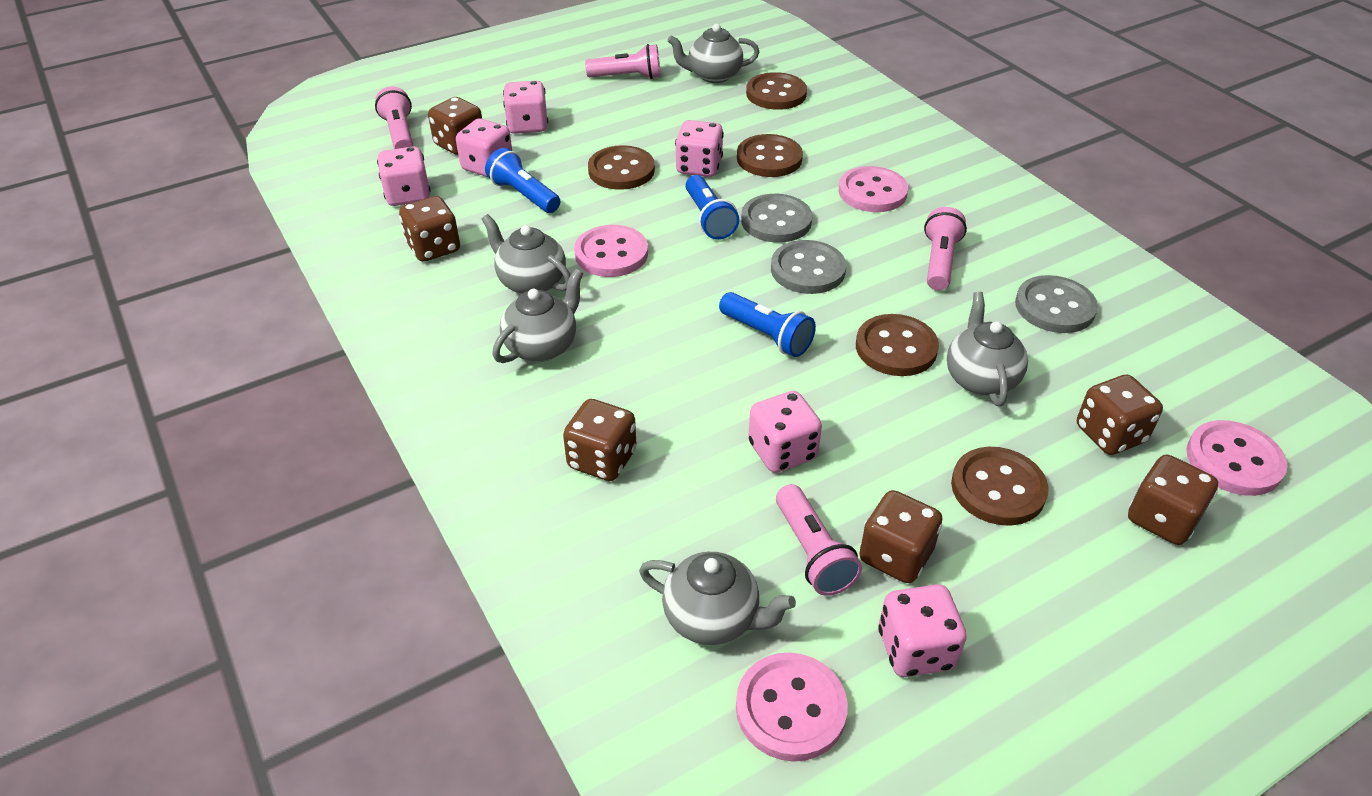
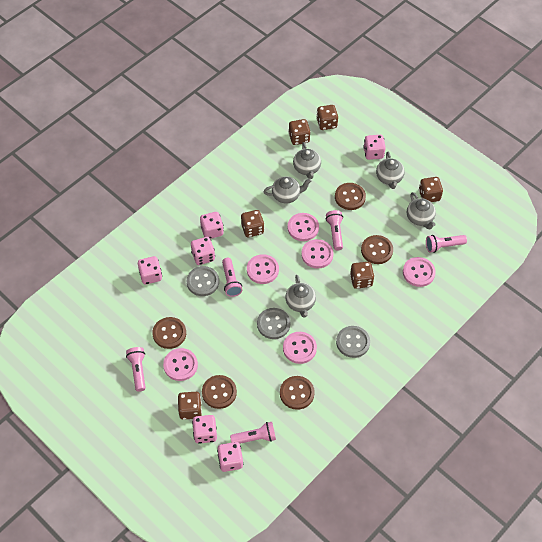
blue flashlight: 3 -> 0
pink button: 4 -> 6
pink flashlight: 4 -> 5

